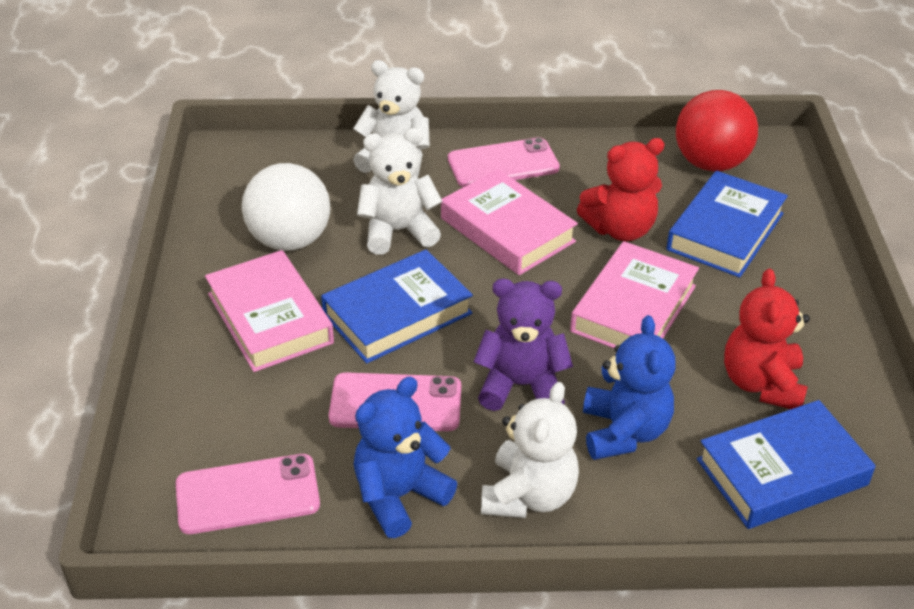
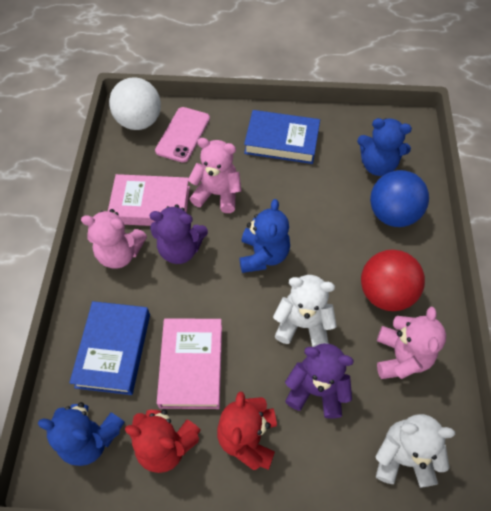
blue ball: 0 -> 1
blue book: 3 -> 2
blue teddy bear: 2 -> 3
pink book: 3 -> 2
pink phone: 3 -> 1
pink teddy bear: 0 -> 3
purple teddy bear: 1 -> 2
white teddy bear: 3 -> 2

